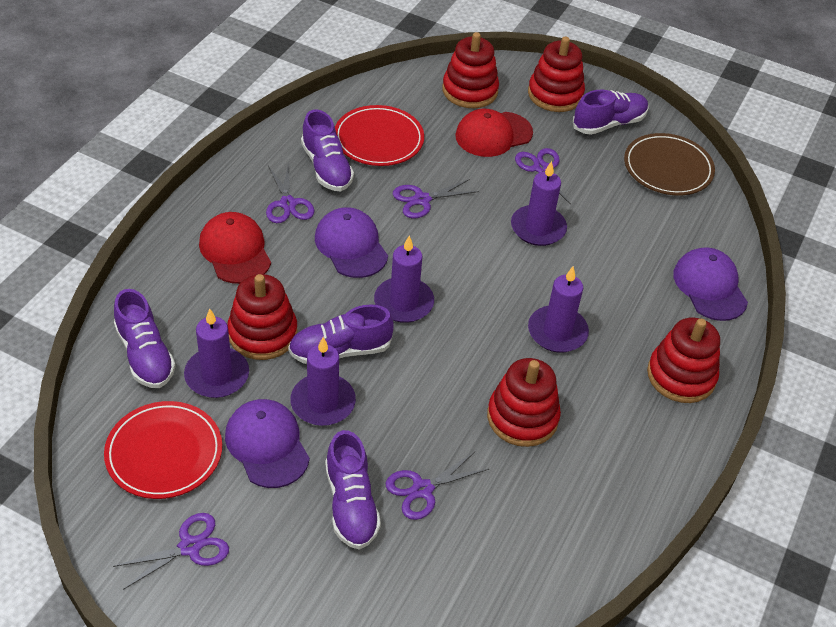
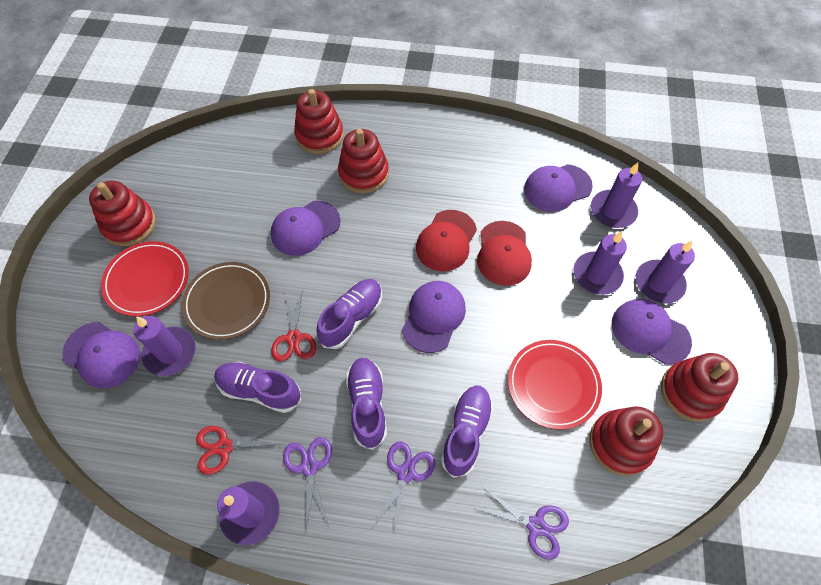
purple cap: 3 -> 5
purple scissors: 5 -> 3
purple shoe: 5 -> 4
red scissors: 0 -> 2

